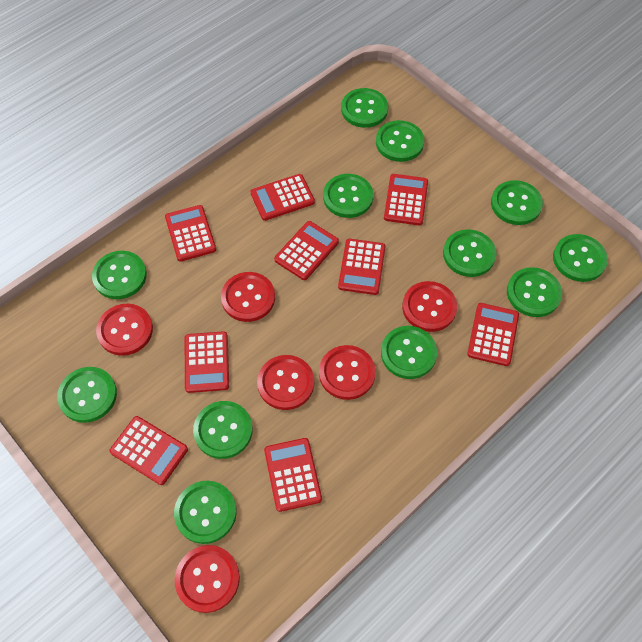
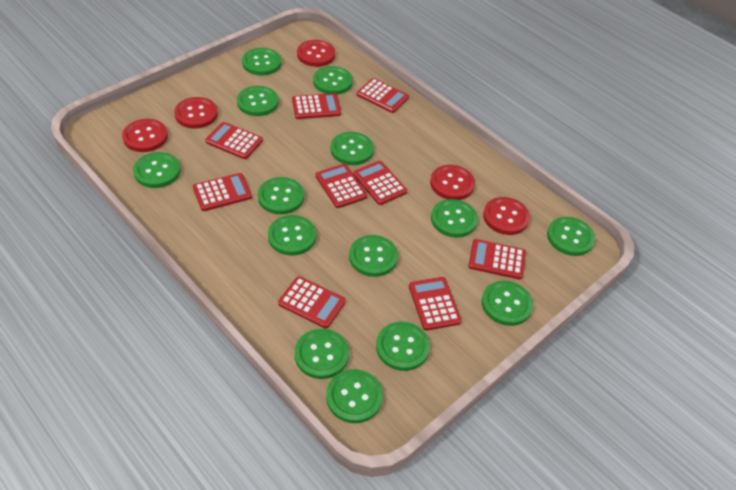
green button: 12 -> 14
red button: 6 -> 5

